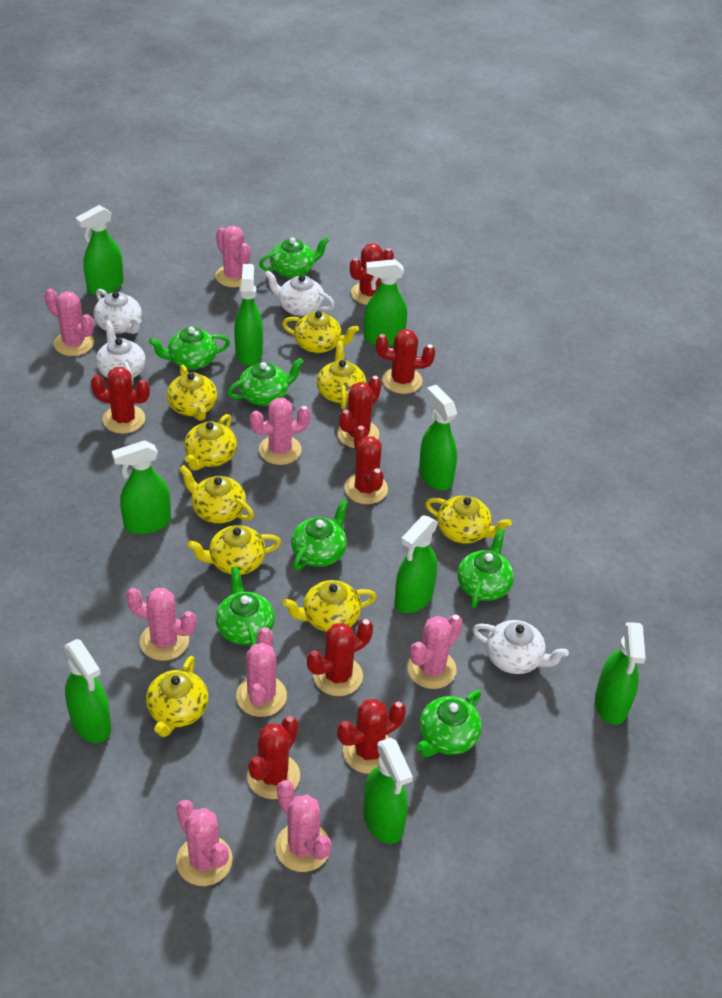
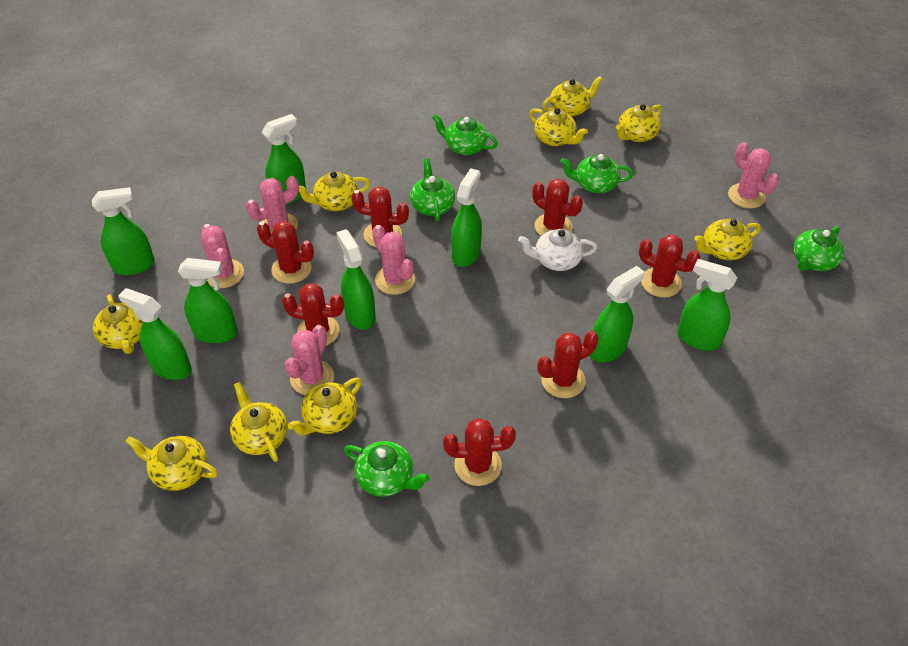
green spray bottle: 9 -> 8
green teapot: 7 -> 5
pink cactus: 8 -> 5
red cactus: 8 -> 7
white teapot: 4 -> 1

